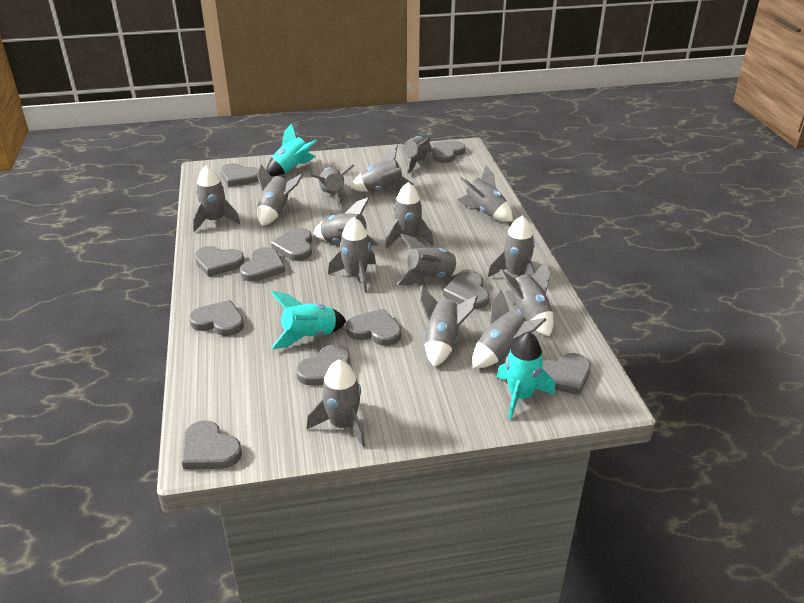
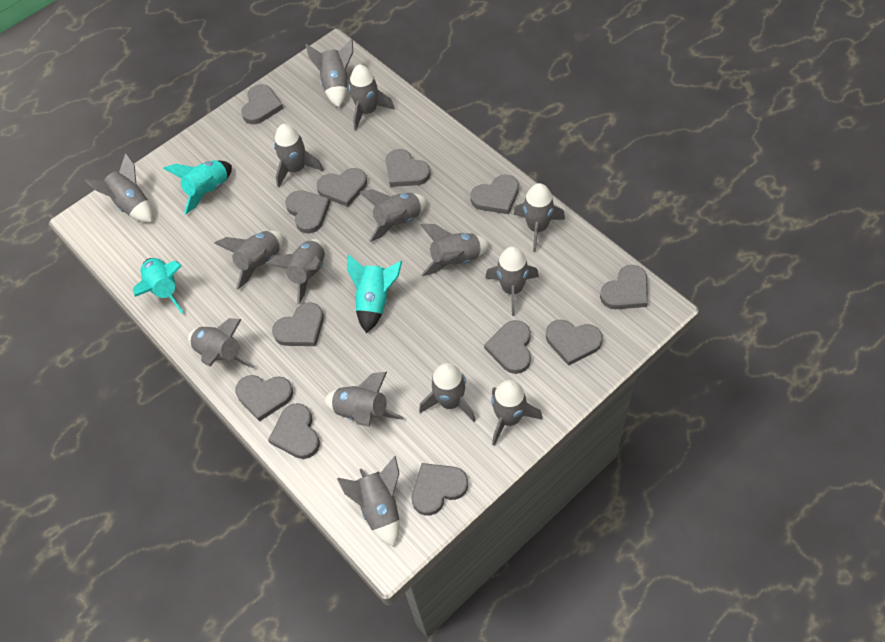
grey heart: 11 -> 12

